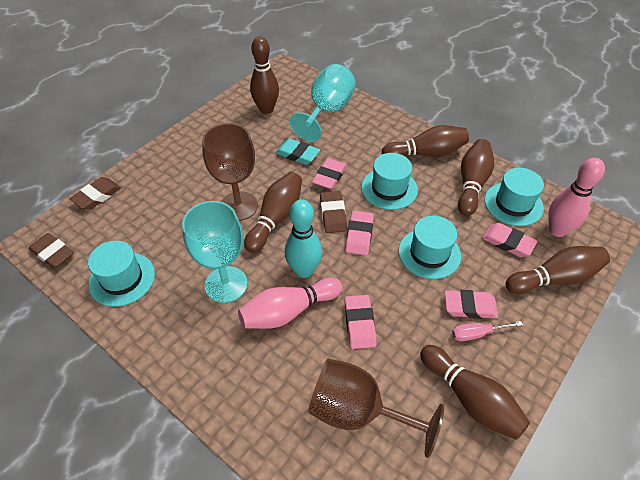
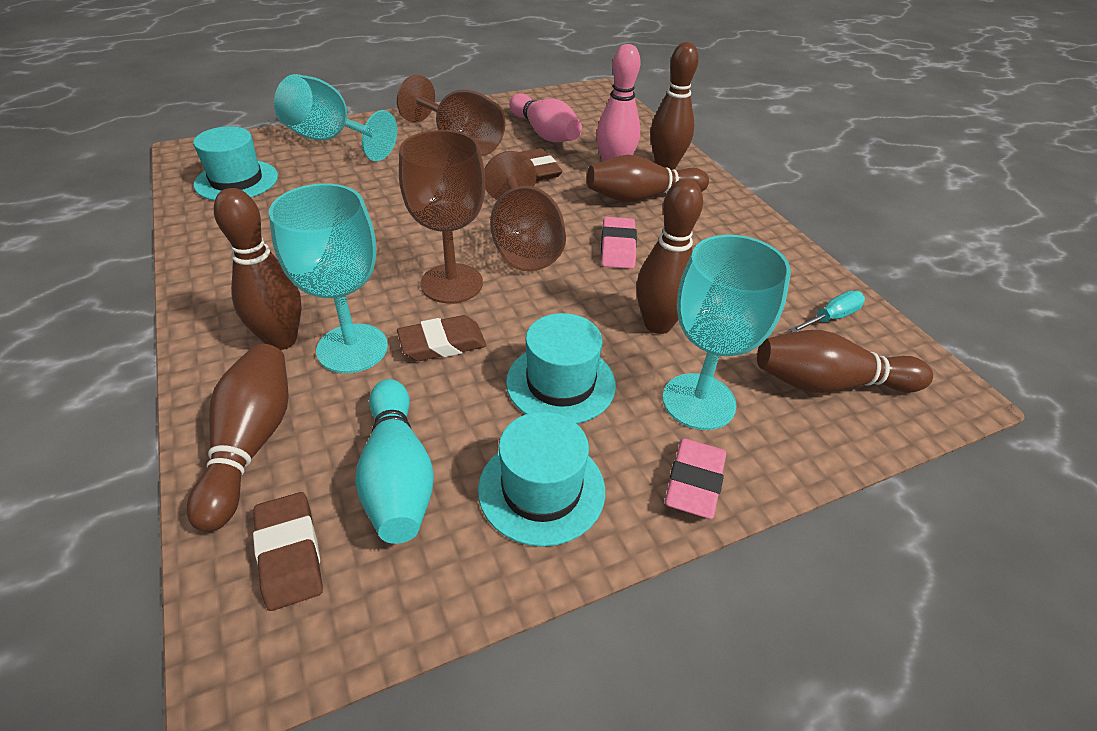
brown goblet: 2 -> 3
pink eraser: 5 -> 2
pink screwdriver: 1 -> 0
turquoise eraser: 1 -> 0
turquoise goblet: 2 -> 3
turquoise hat: 4 -> 3
turquoise screwdriver: 0 -> 1

